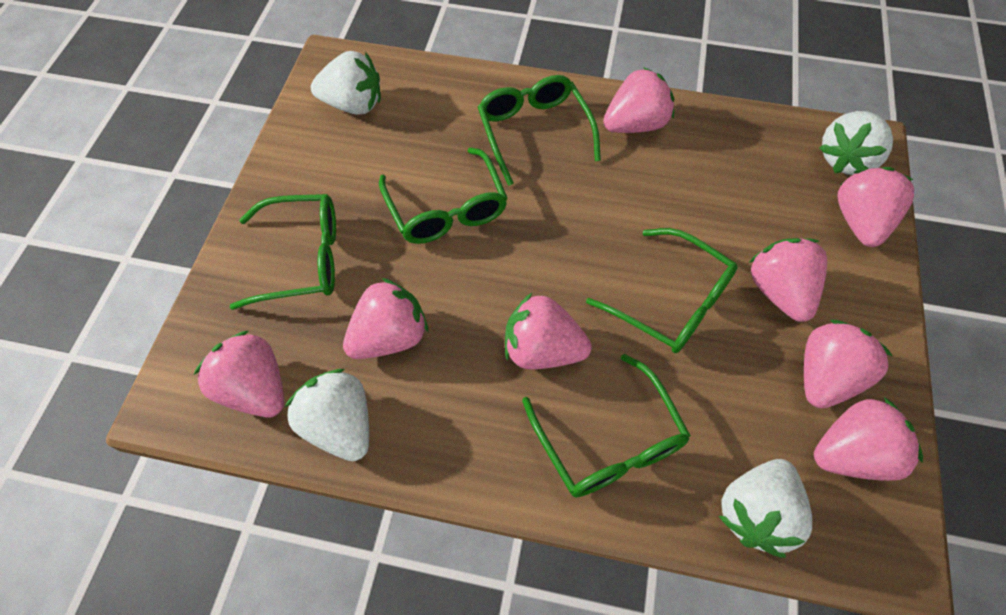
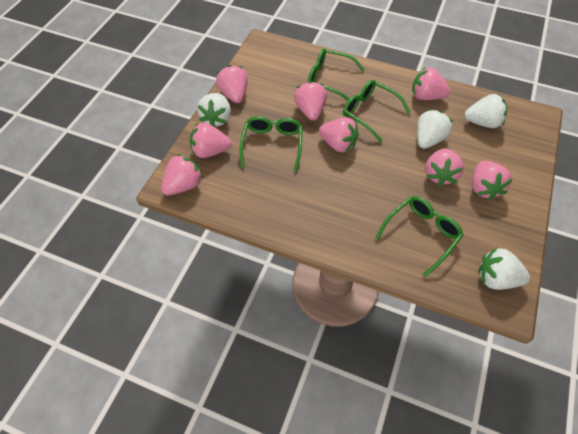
green glasses: 5 -> 4

